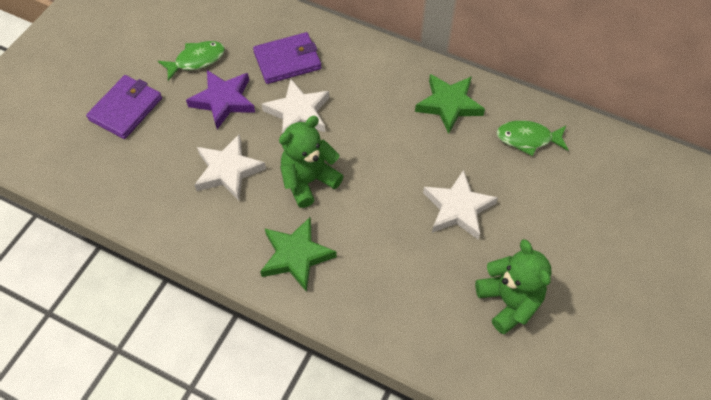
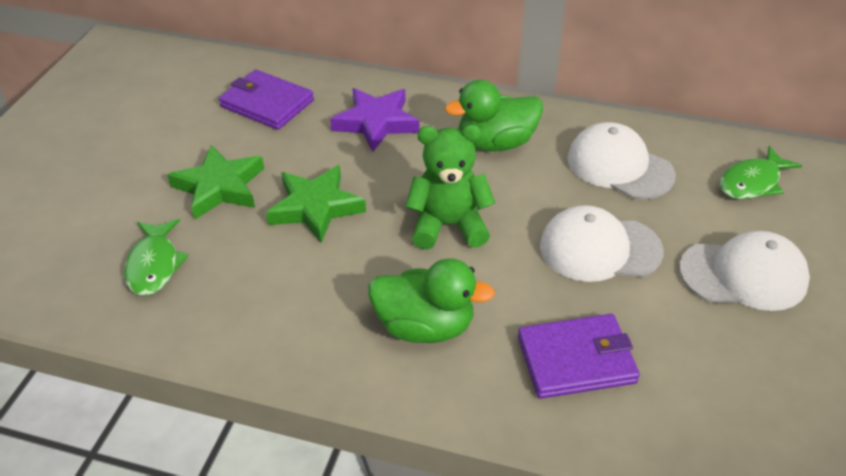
green duck: 0 -> 2
green teddy bear: 2 -> 1
white cap: 0 -> 3
white star: 3 -> 0

